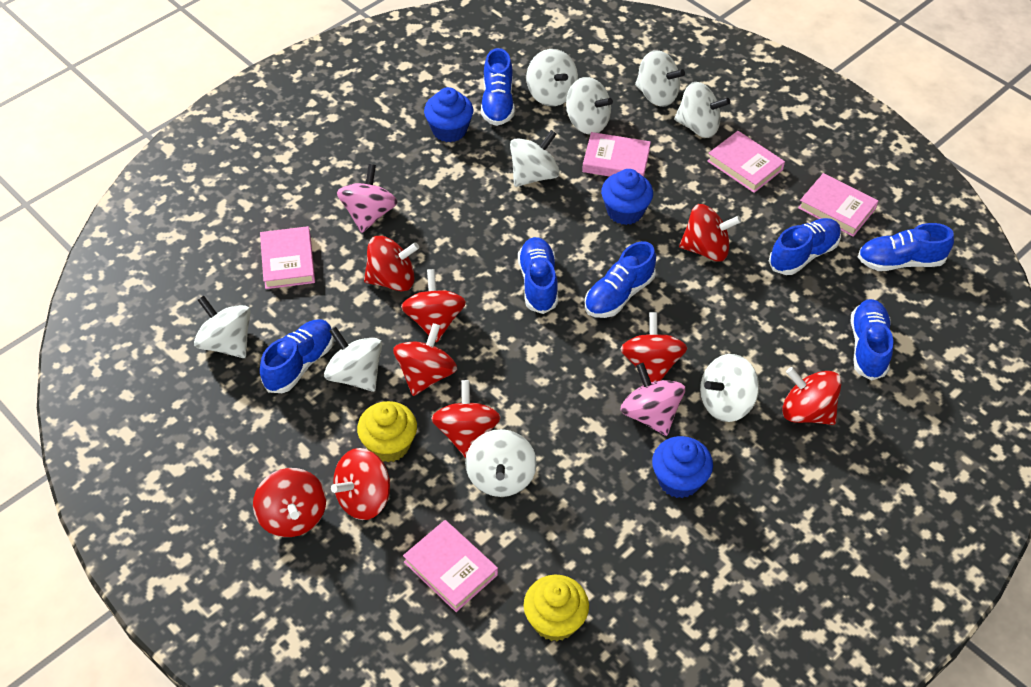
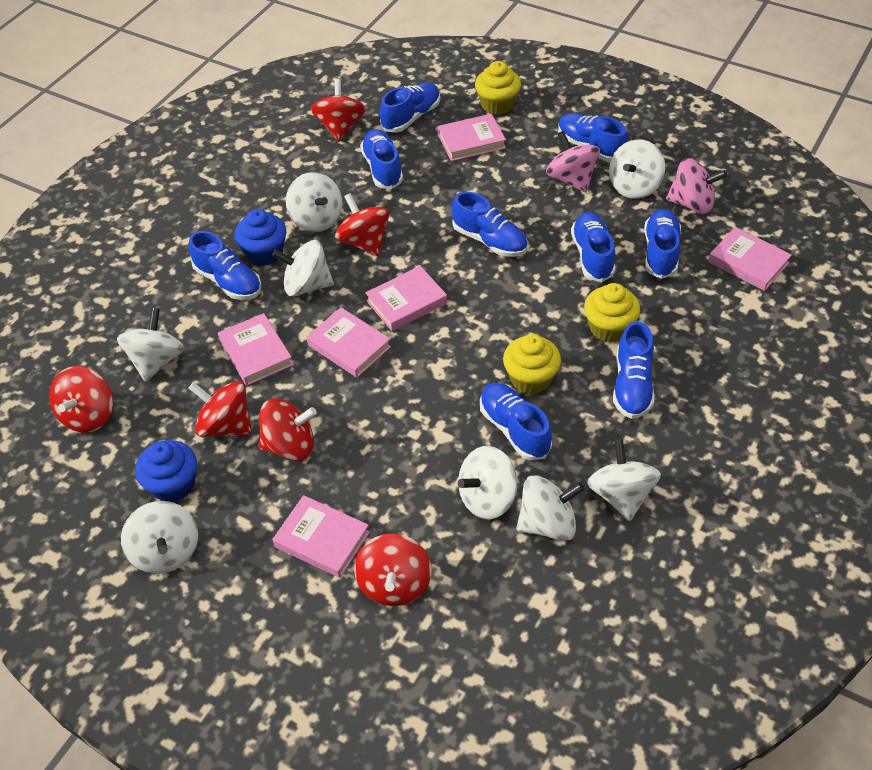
blue cupcake: 3 -> 2
blue shoe: 7 -> 9
pink book: 5 -> 6
red spinning top: 9 -> 6
white spinning top: 9 -> 8
yellow cupcake: 2 -> 3

